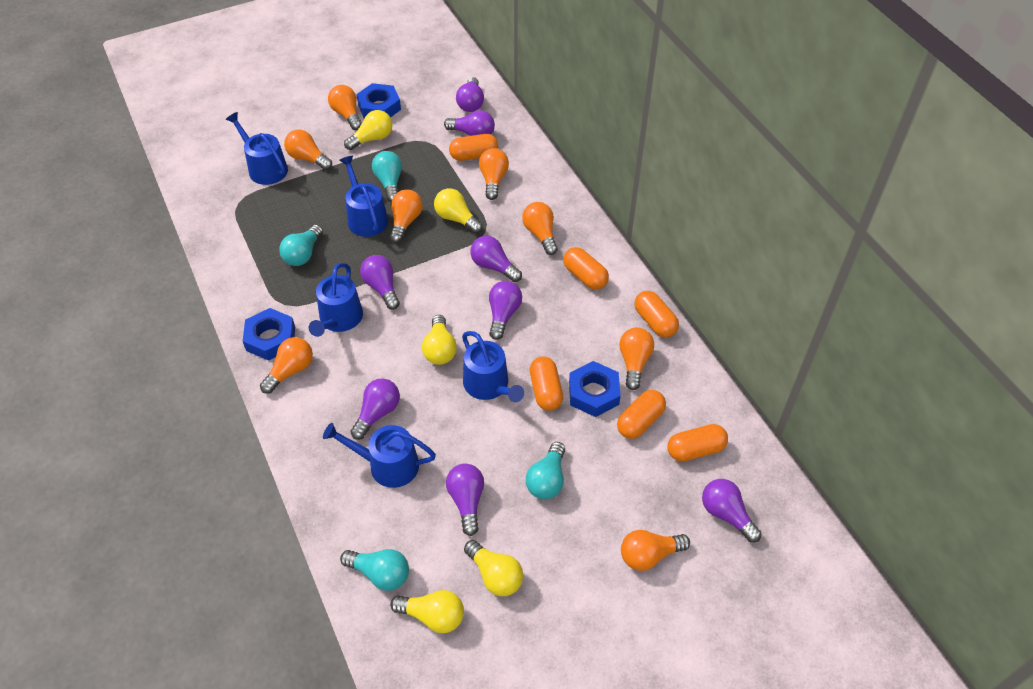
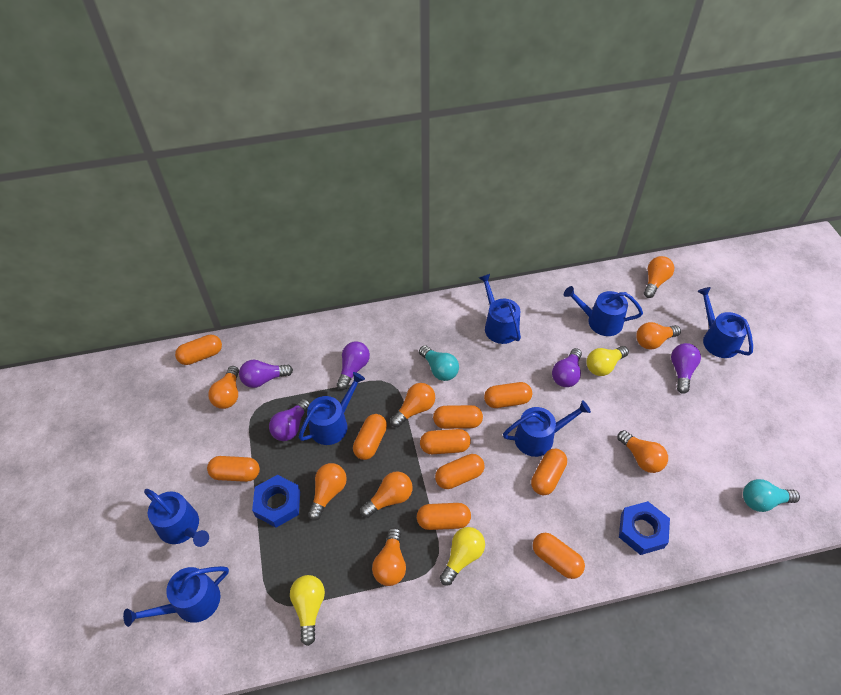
blue nut: 3 -> 2
blue watering can: 5 -> 7
orange capsule: 6 -> 10
purple light bulb: 8 -> 5
turquoise light bulb: 4 -> 2
yellow light bulb: 5 -> 3

